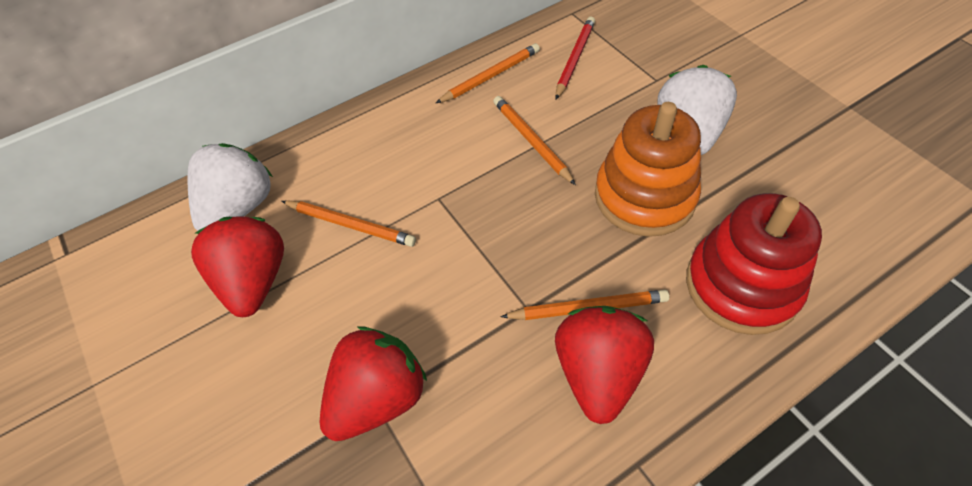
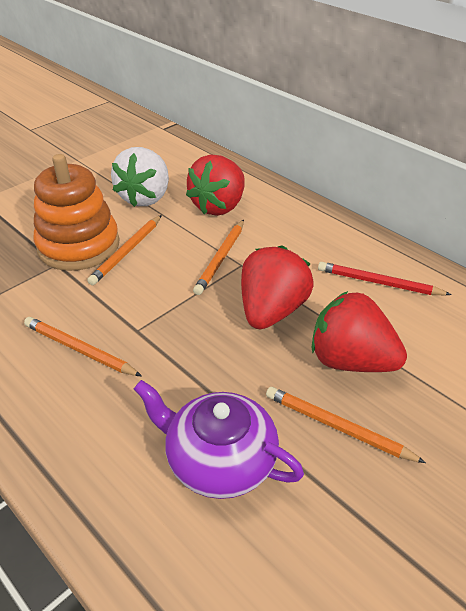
purple teapot: 0 -> 1
red stacking toy: 1 -> 0
white strawberry: 2 -> 1

